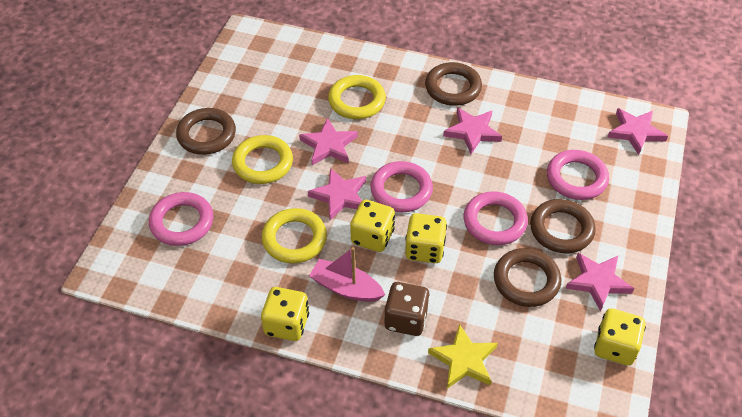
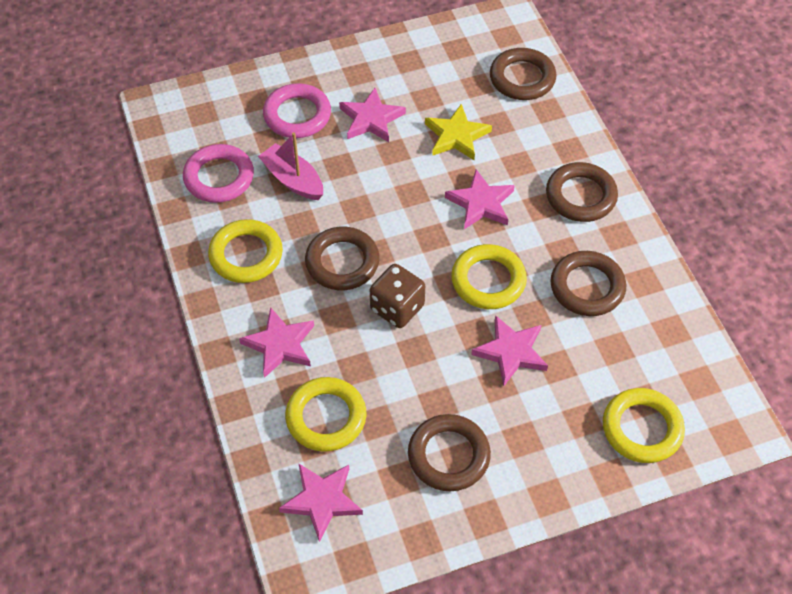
brown ring: 4 -> 5
pink ring: 4 -> 2
yellow dice: 4 -> 0
yellow ring: 3 -> 4

